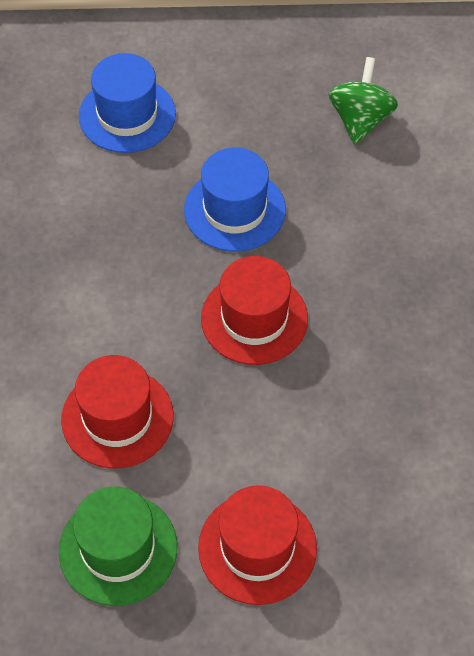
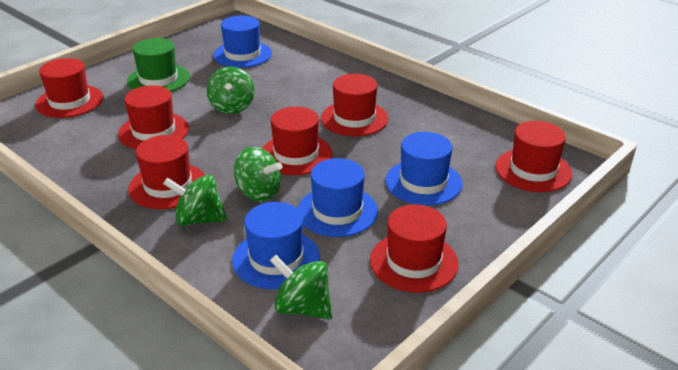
blue hat: 2 -> 4
green spinning top: 1 -> 4
red hat: 3 -> 7

